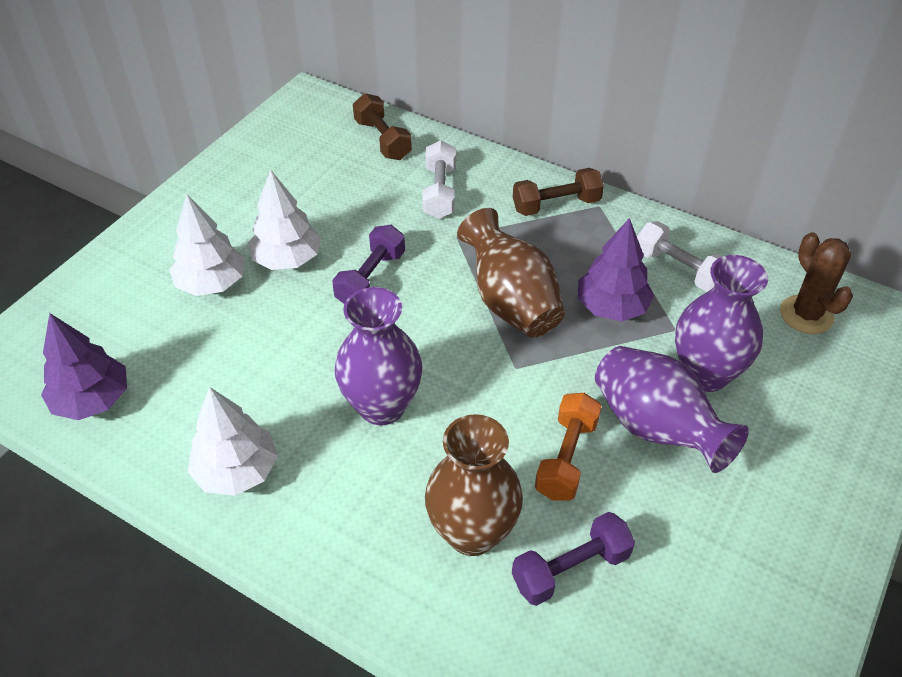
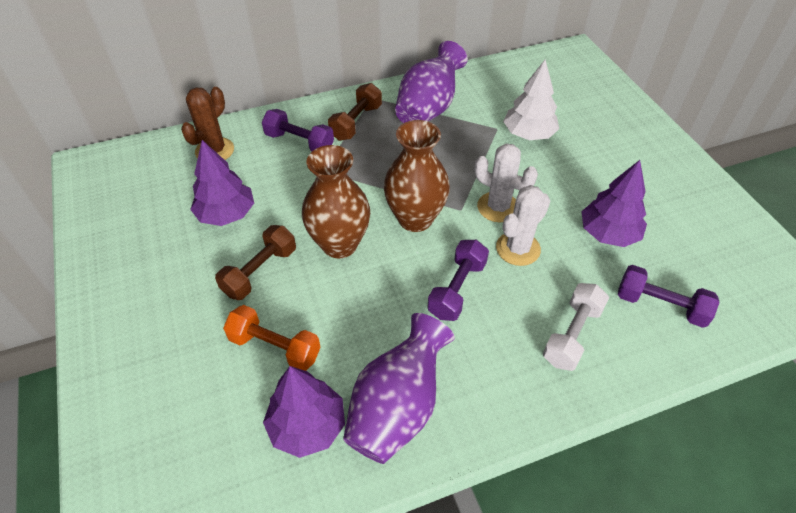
purple dumbbell: 2 -> 3
purple tree: 2 -> 3
purple vase: 3 -> 2
white cactus: 0 -> 2
white dumbbell: 2 -> 1
white tree: 3 -> 1

